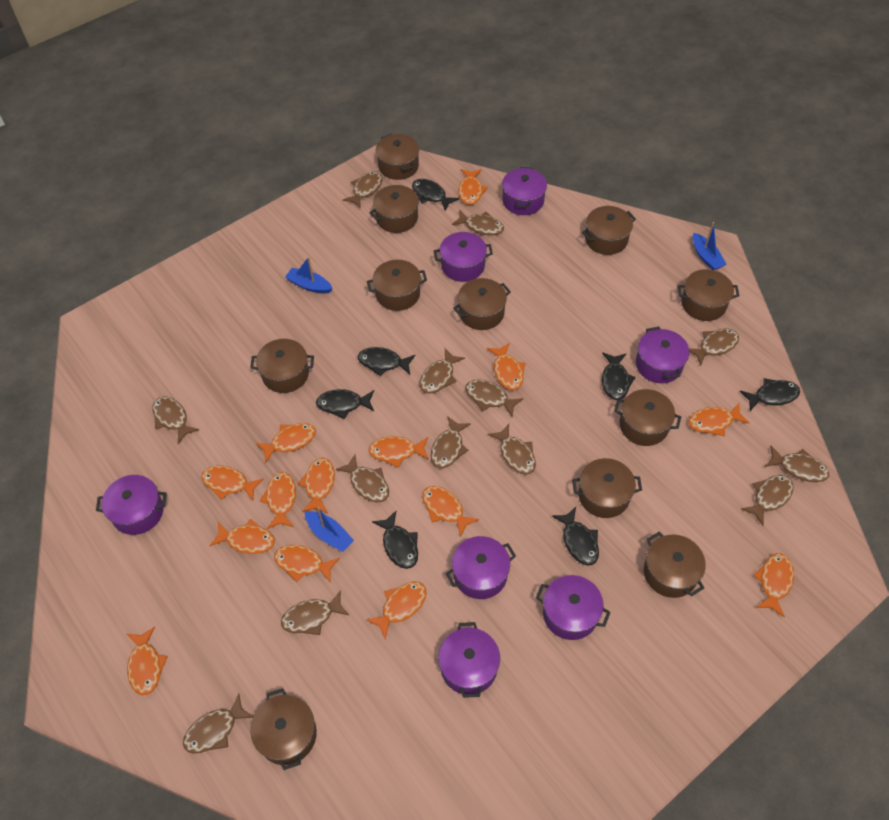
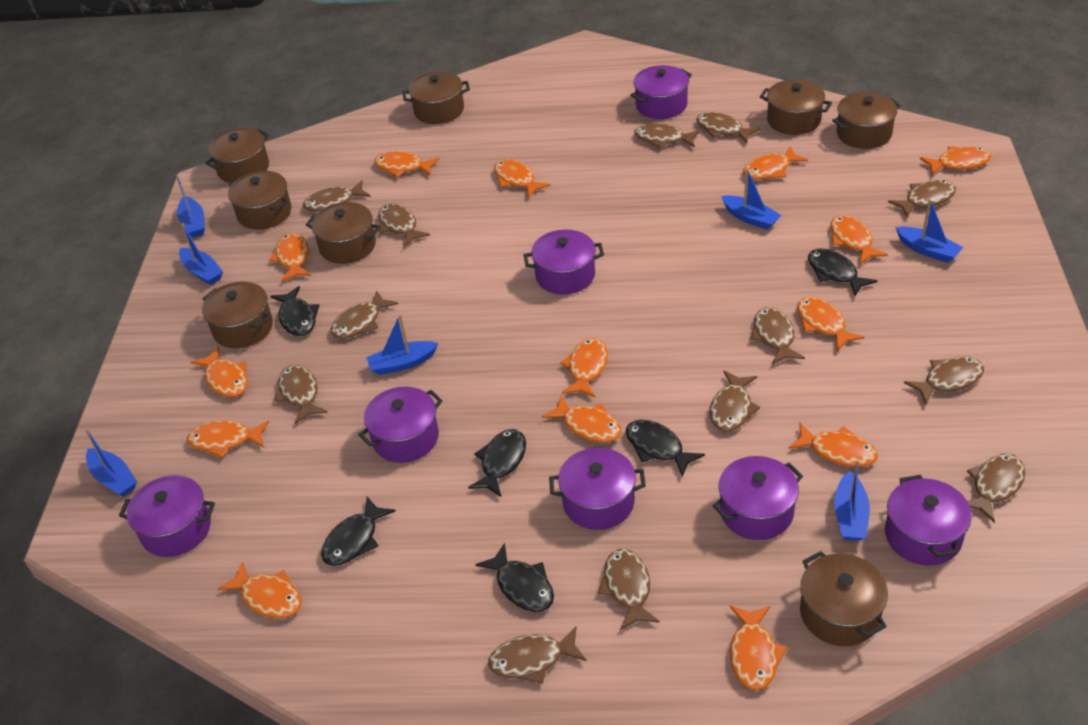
black fish: 7 -> 6
blue boat: 3 -> 7
brown pot: 11 -> 8

